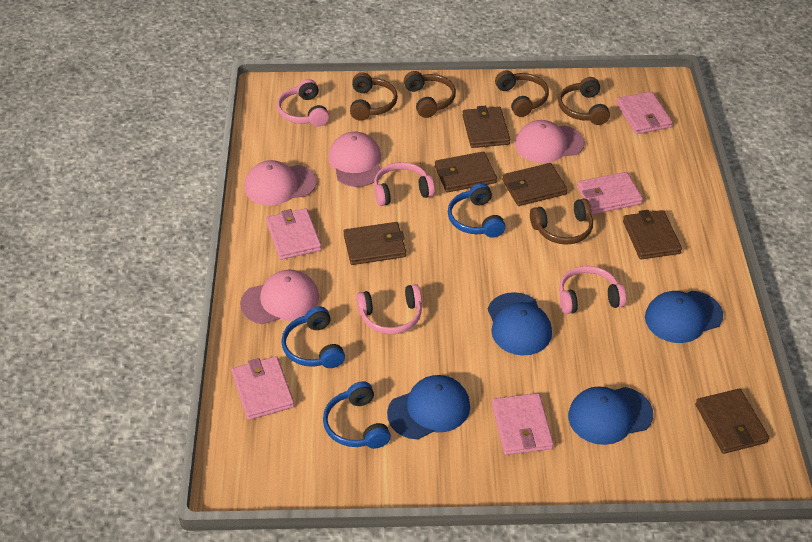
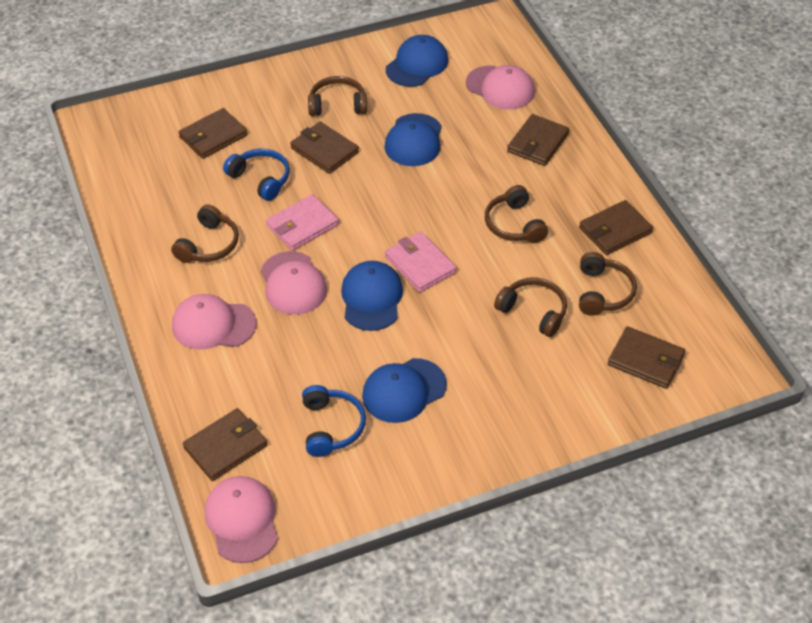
blue headphones: 3 -> 2
pink headphones: 4 -> 0
pink wallet: 5 -> 2

